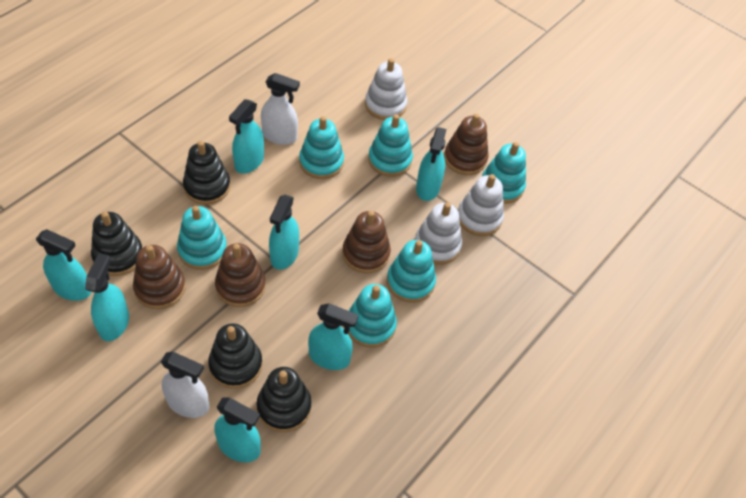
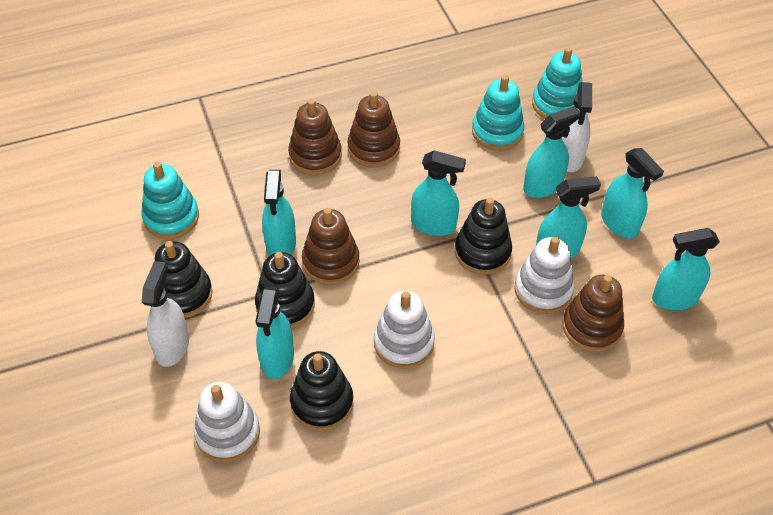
turquoise stacking toy: 6 -> 3

